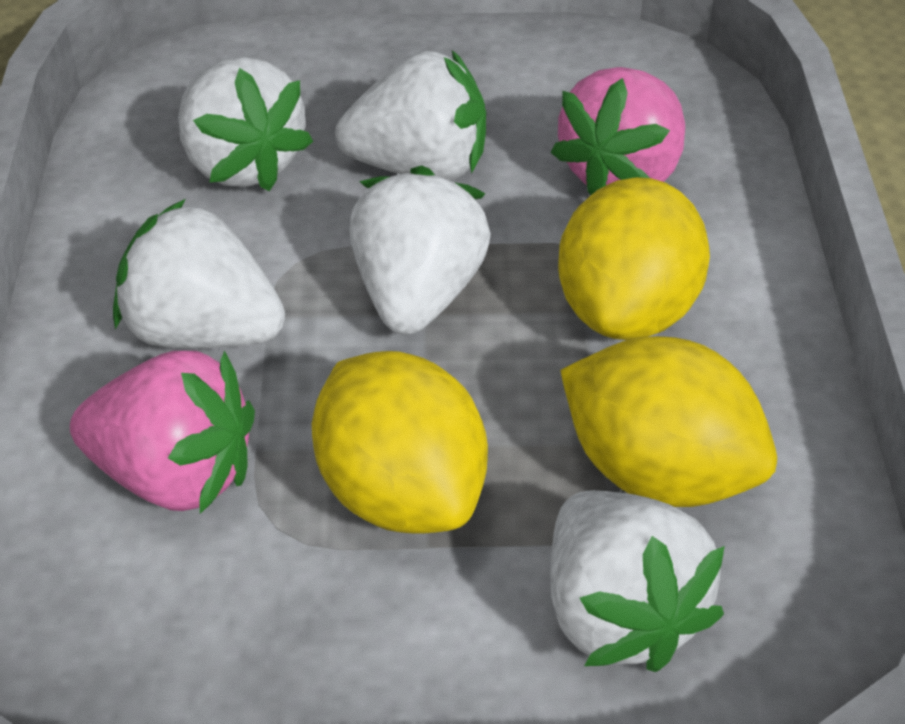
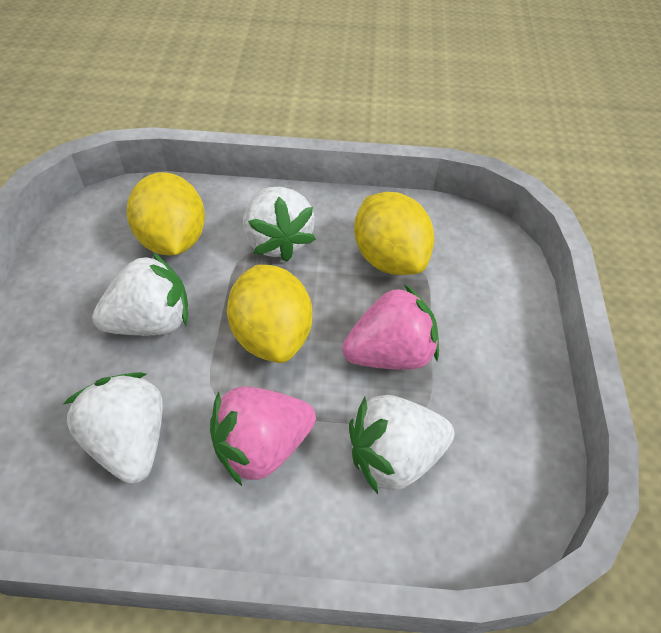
white strawberry: 5 -> 4

